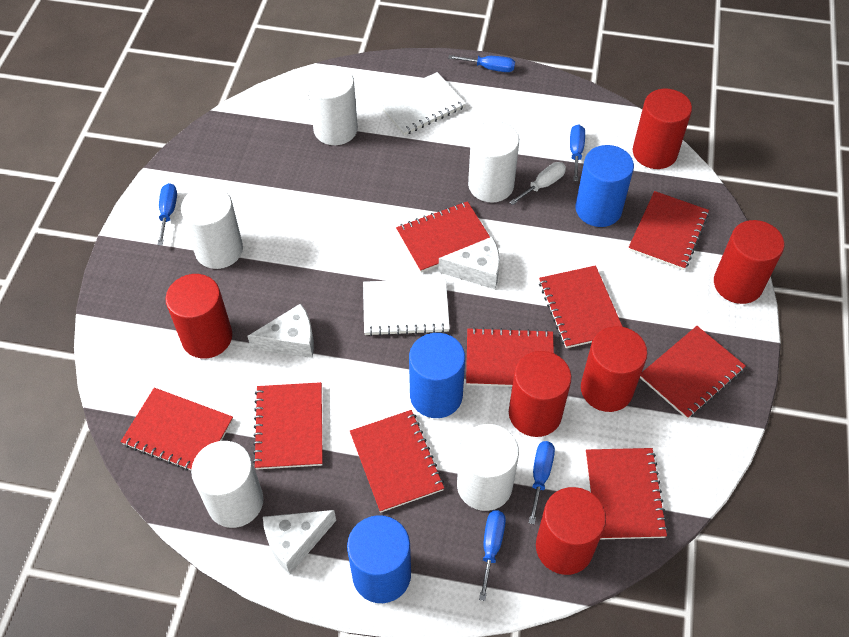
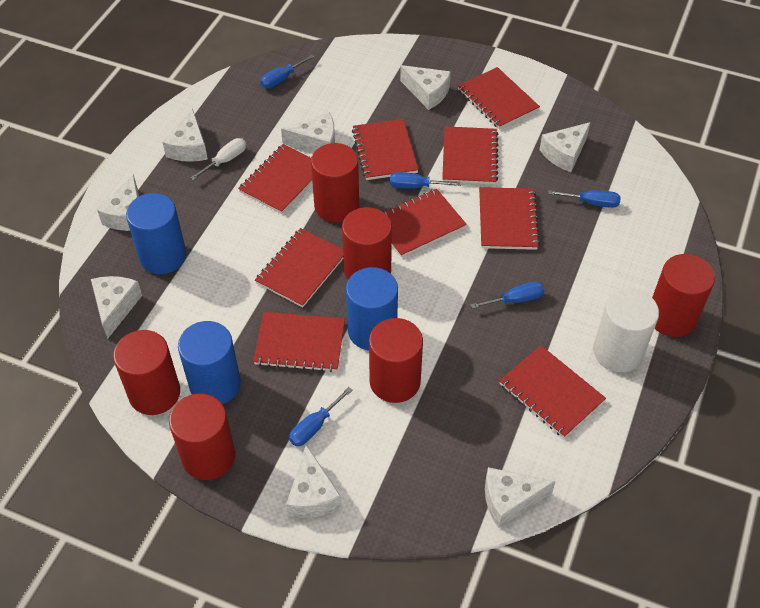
white cheese: 3 -> 8
white cylinder: 5 -> 1
white notebook: 2 -> 0

